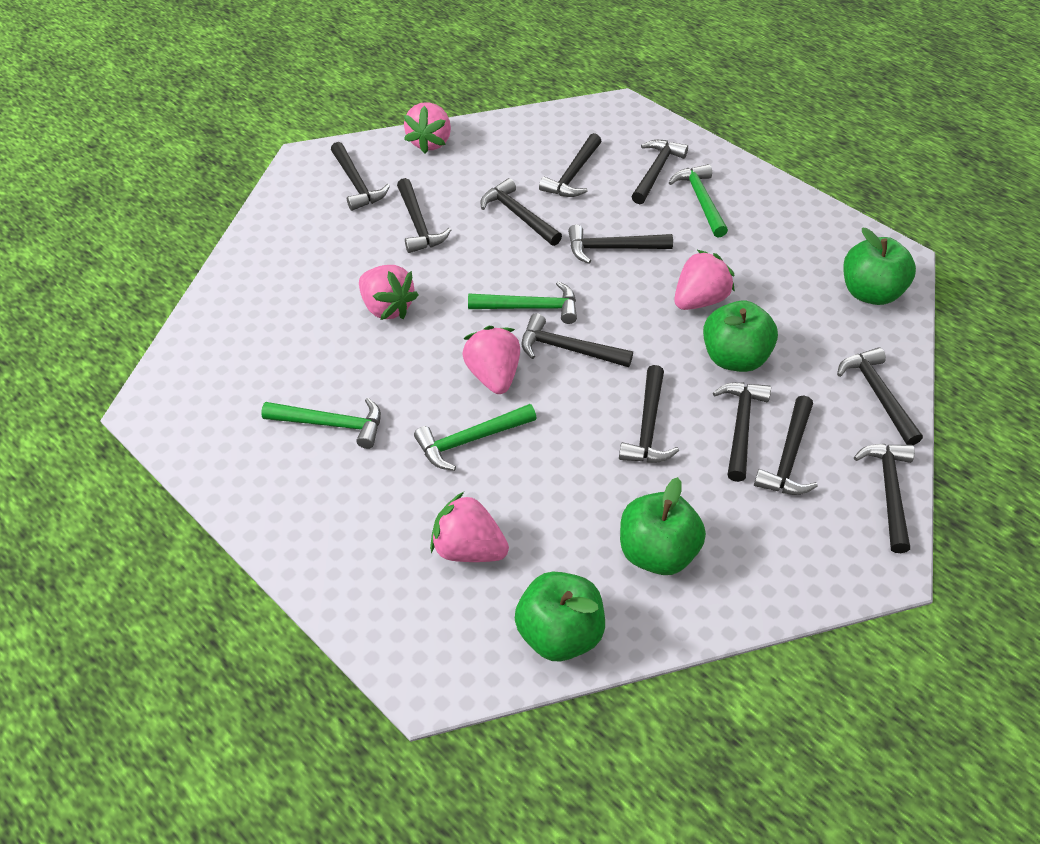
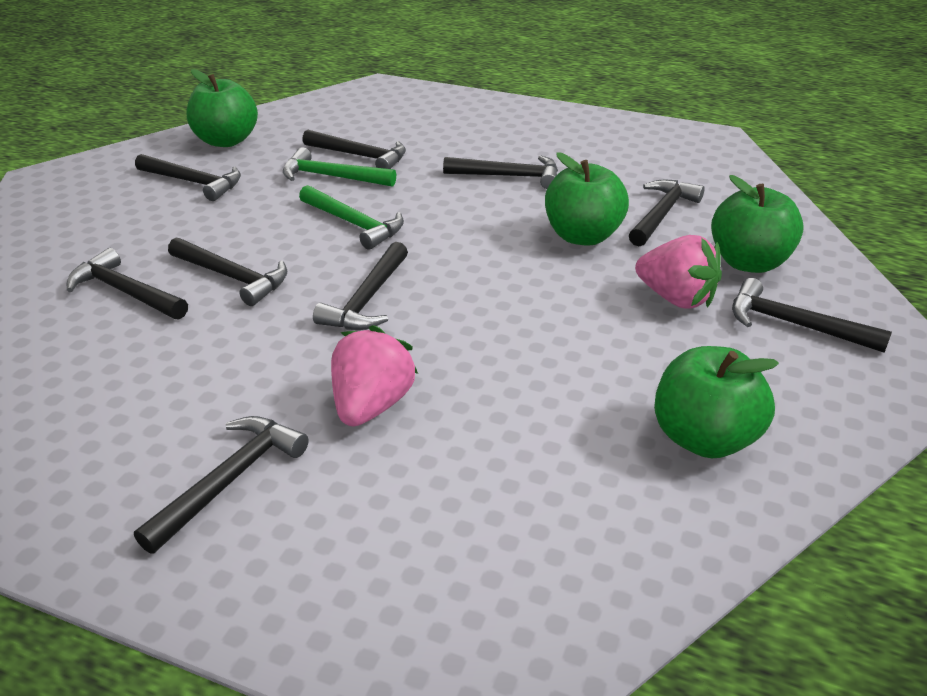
black hammer: 12 -> 9
green hammer: 4 -> 2
pink strawberry: 5 -> 2

